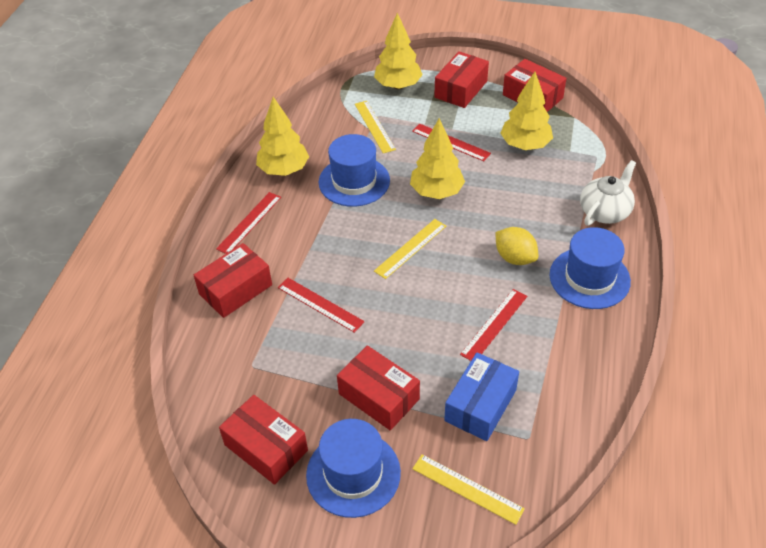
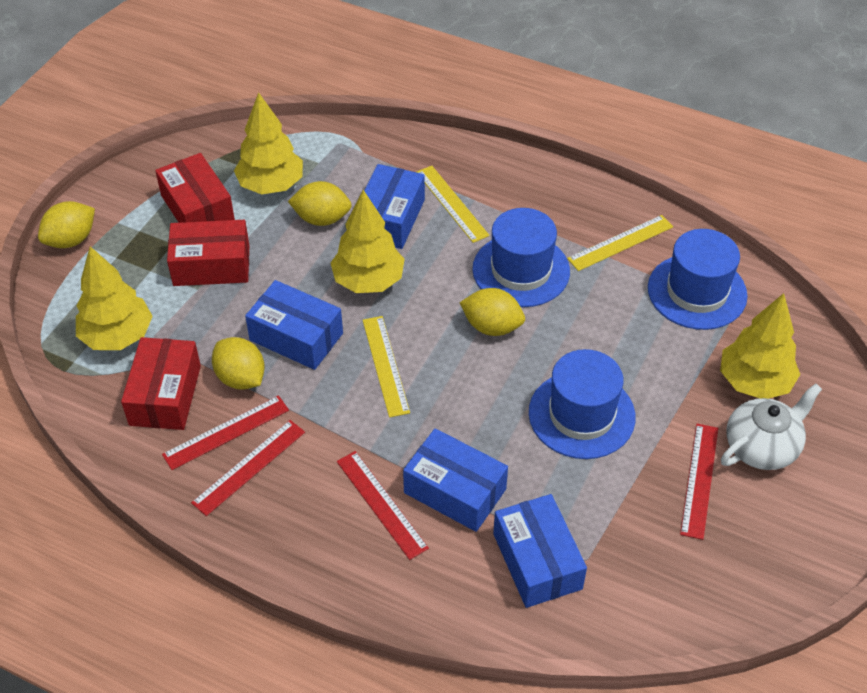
blue box: 1 -> 4
red box: 5 -> 3
yellow lemon: 1 -> 4

